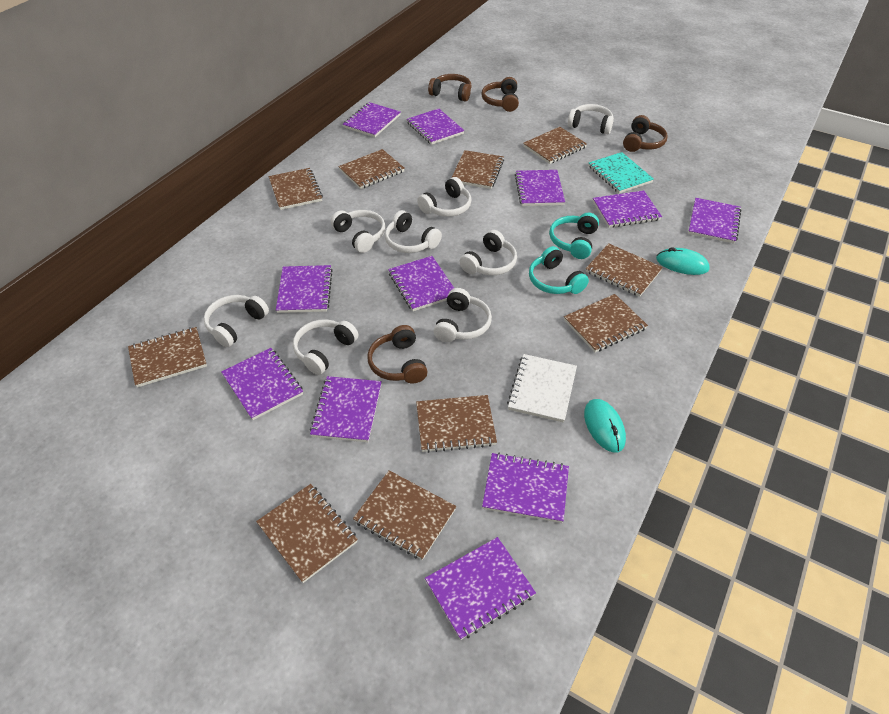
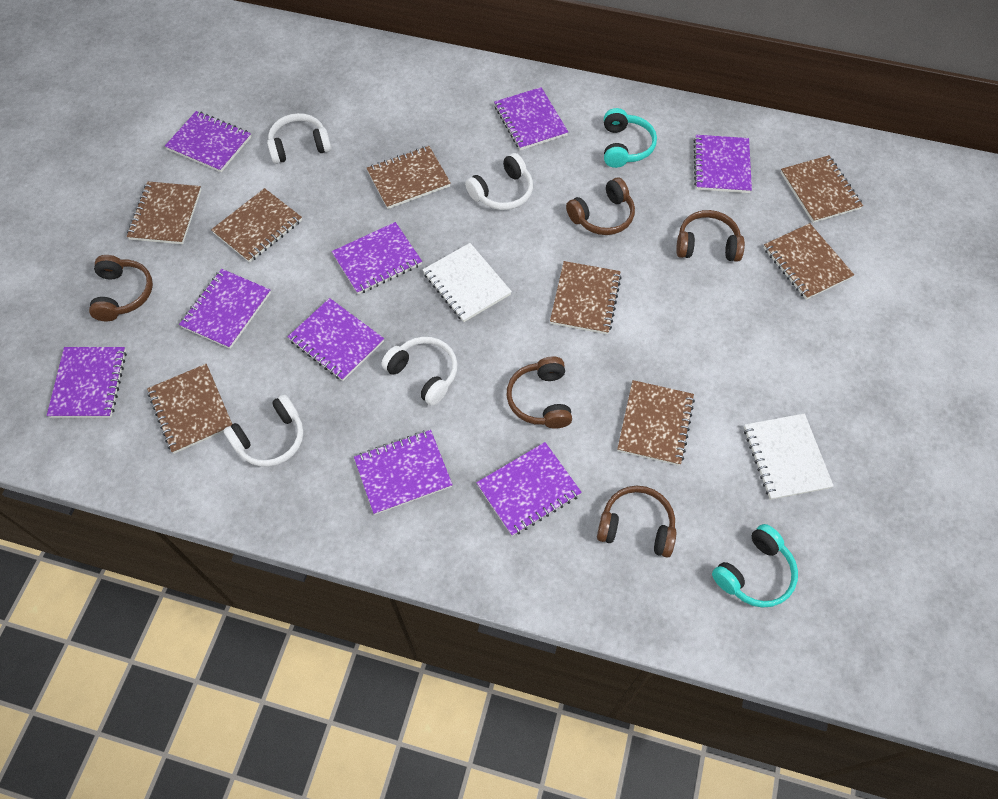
brown headphones: 4 -> 5
brown notebook: 10 -> 8
purple notebook: 11 -> 9
turquoise mouse: 2 -> 0
turquoise notebook: 1 -> 0
white headphones: 8 -> 4
white notebook: 1 -> 2

